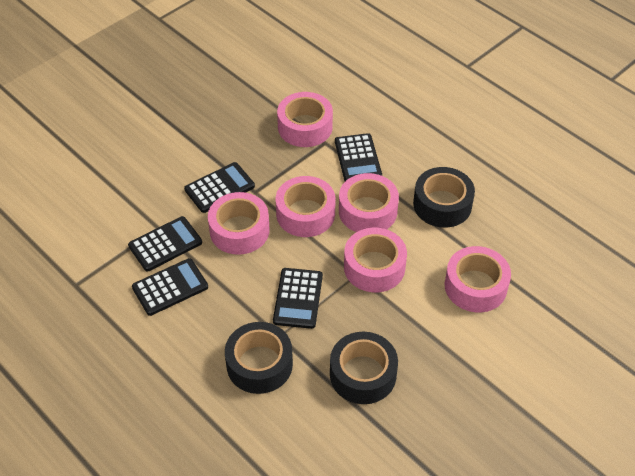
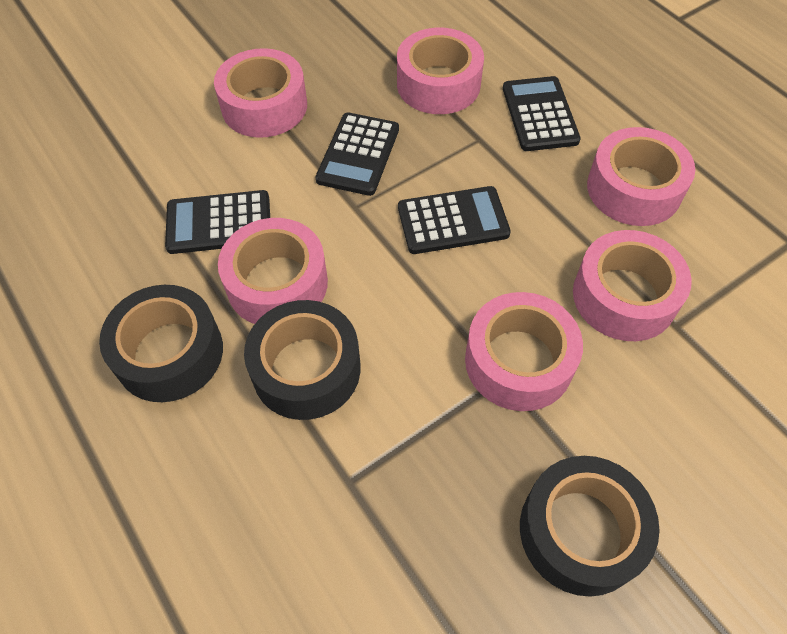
black calculator: 5 -> 4

